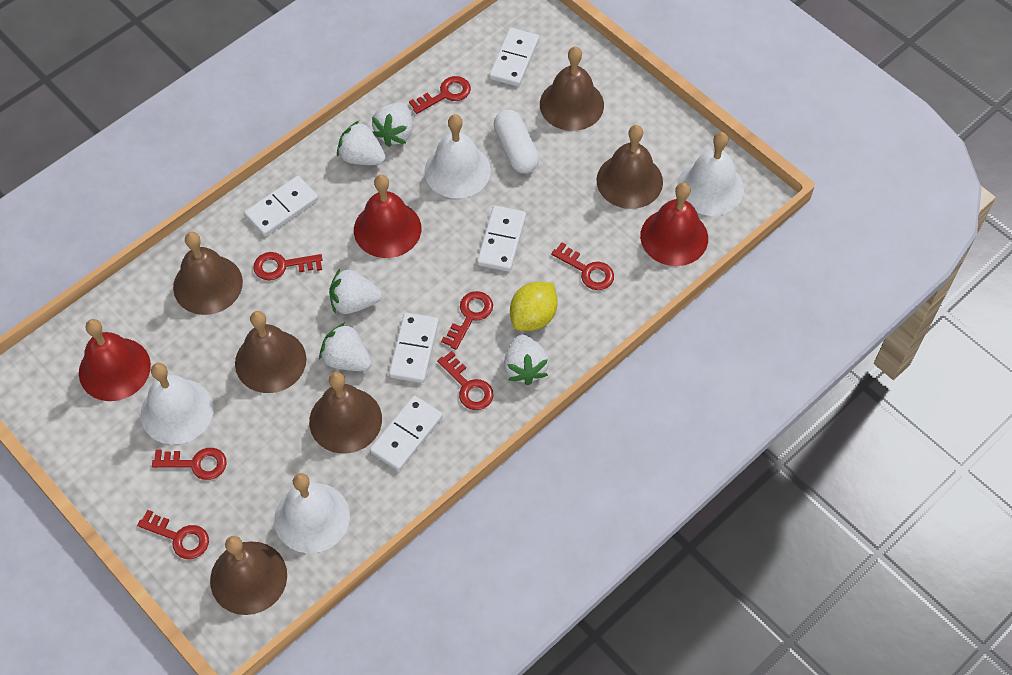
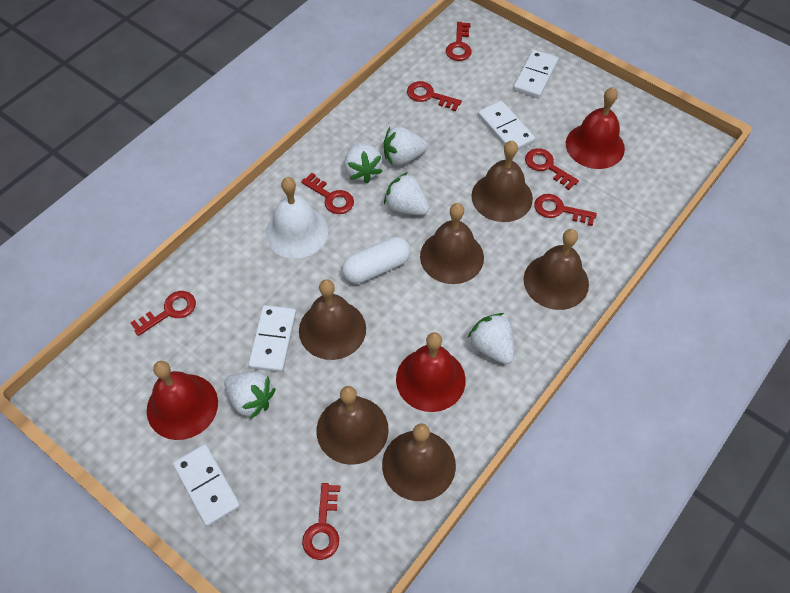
white bell: 4 -> 1
white domino: 5 -> 4
yellow lemon: 1 -> 0

